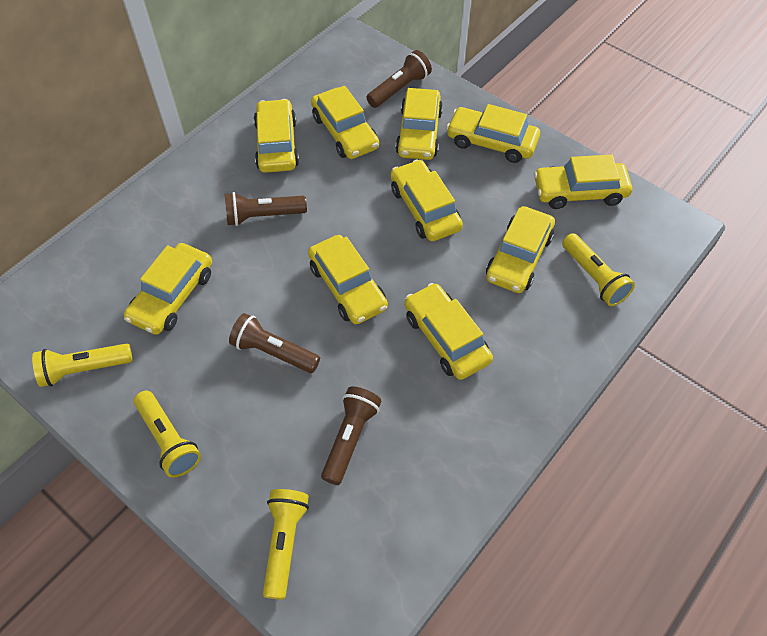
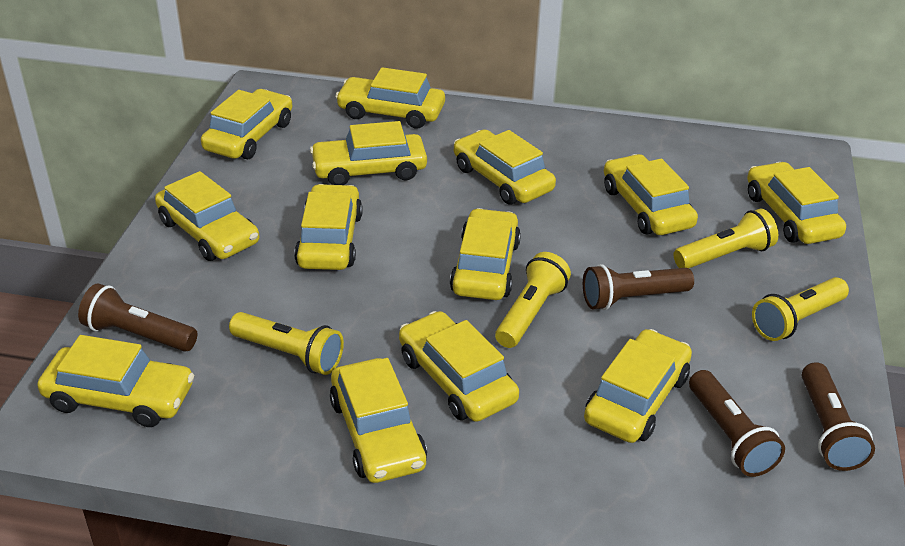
yellow car: 10 -> 13

